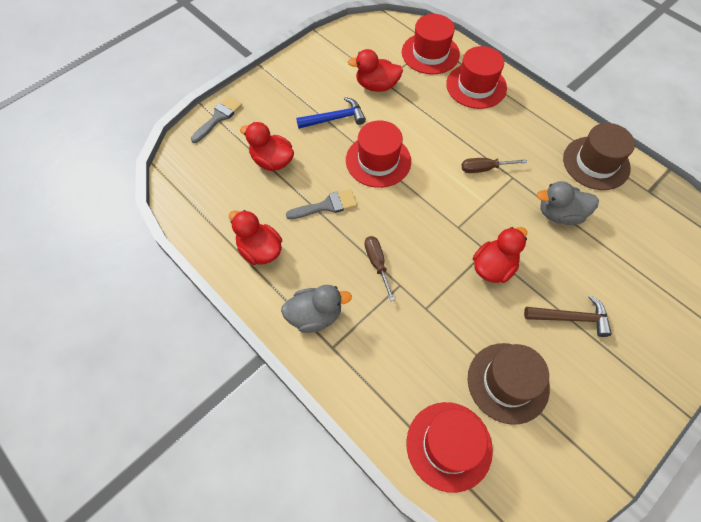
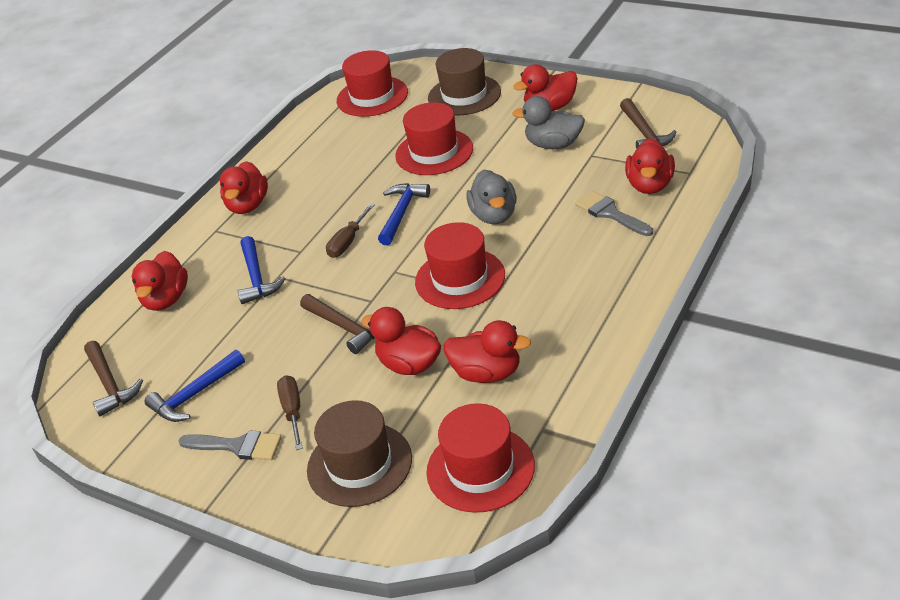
blue hammer: 1 -> 3
brown hammer: 1 -> 3
red duck: 4 -> 6

